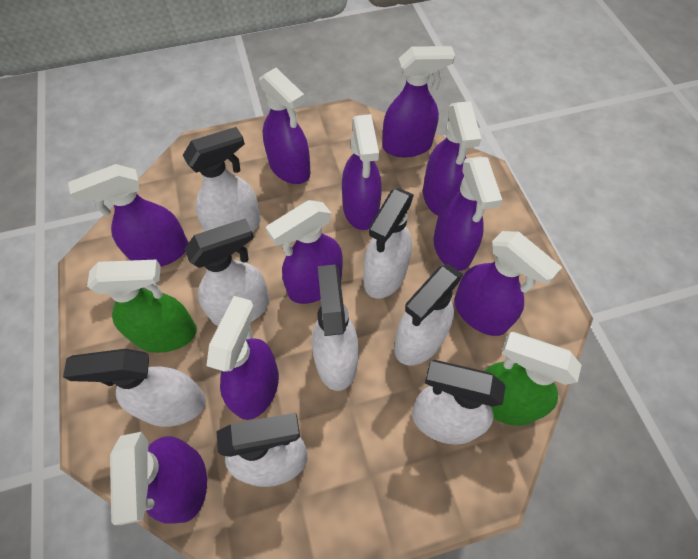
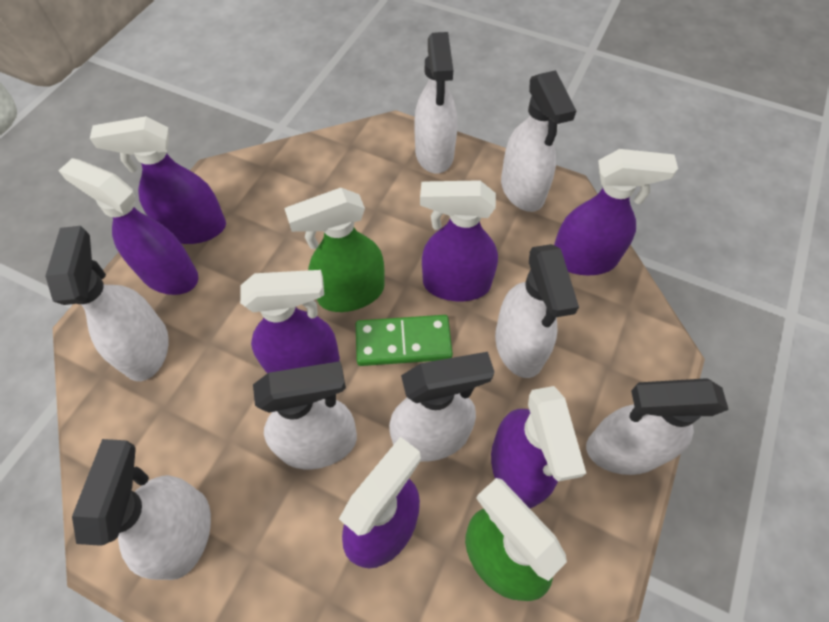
green domino: 0 -> 1
purple spray bottle: 10 -> 7

